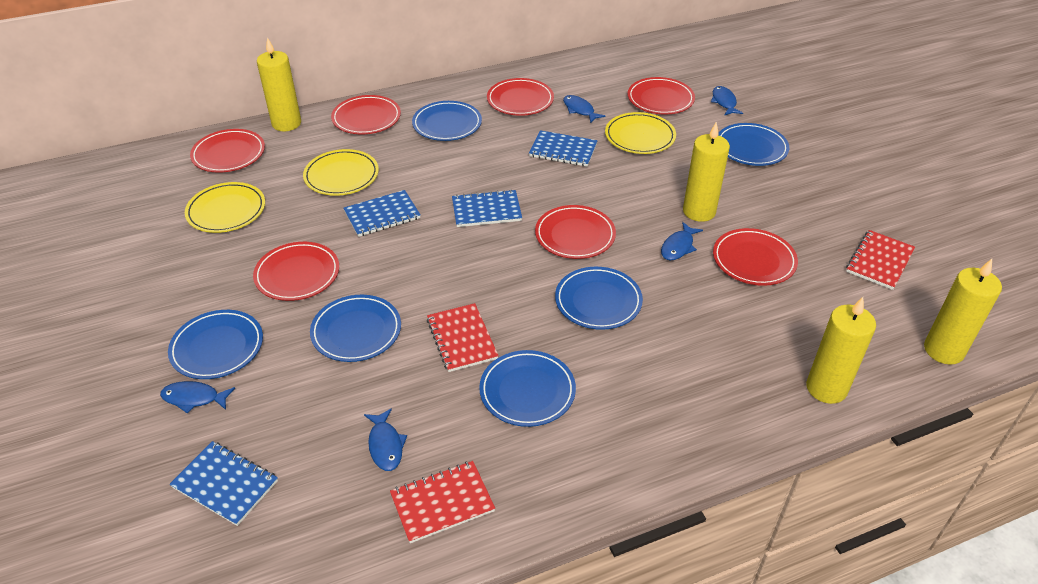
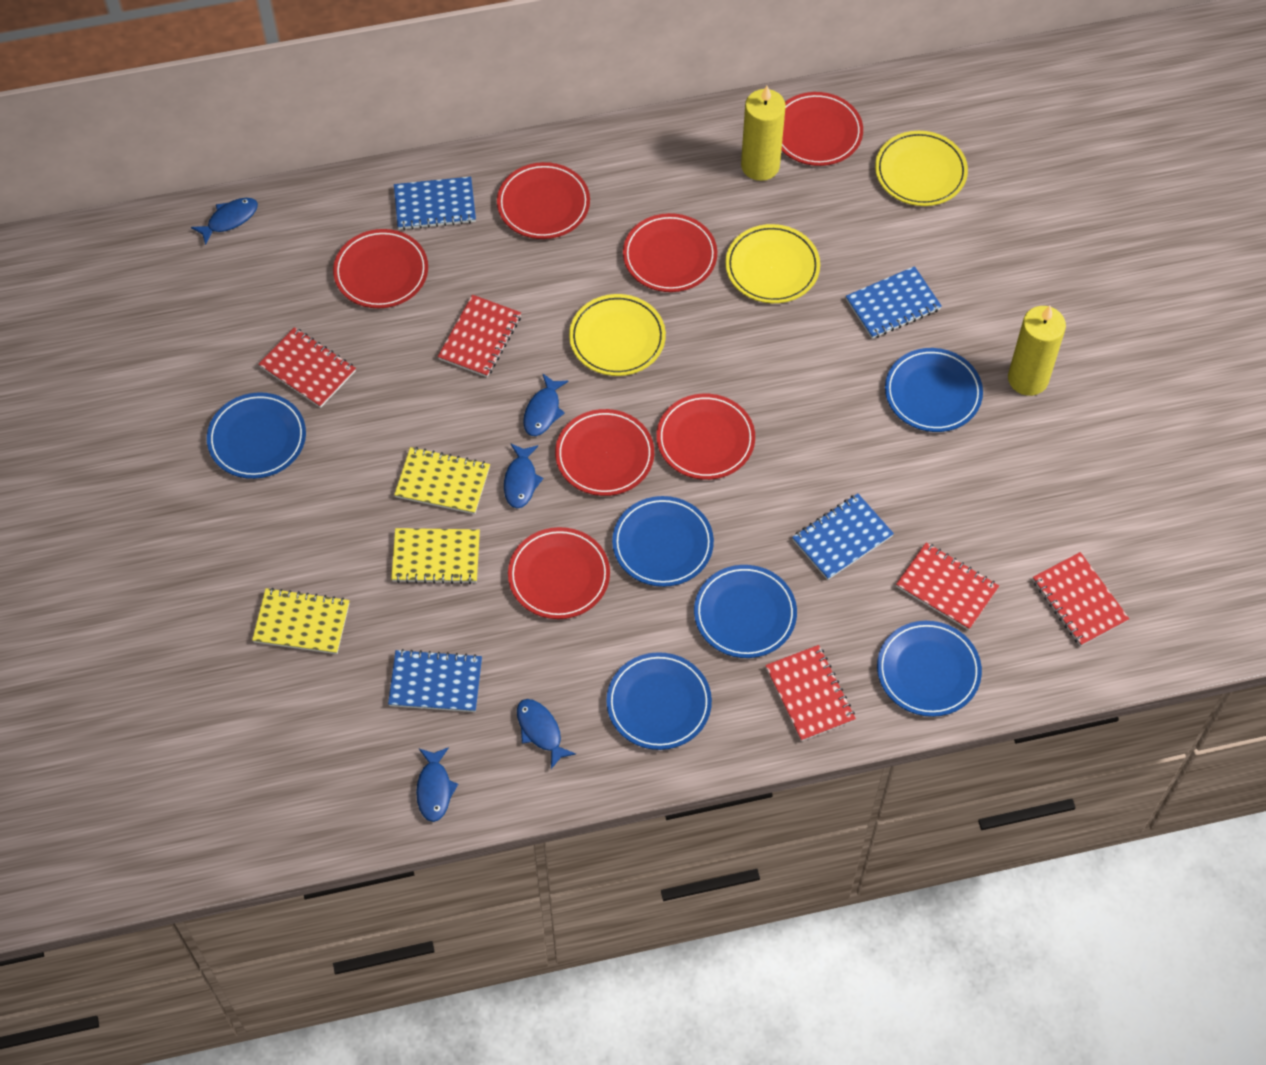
red notebook: 3 -> 5
yellow candle: 4 -> 2
yellow notebook: 0 -> 3

